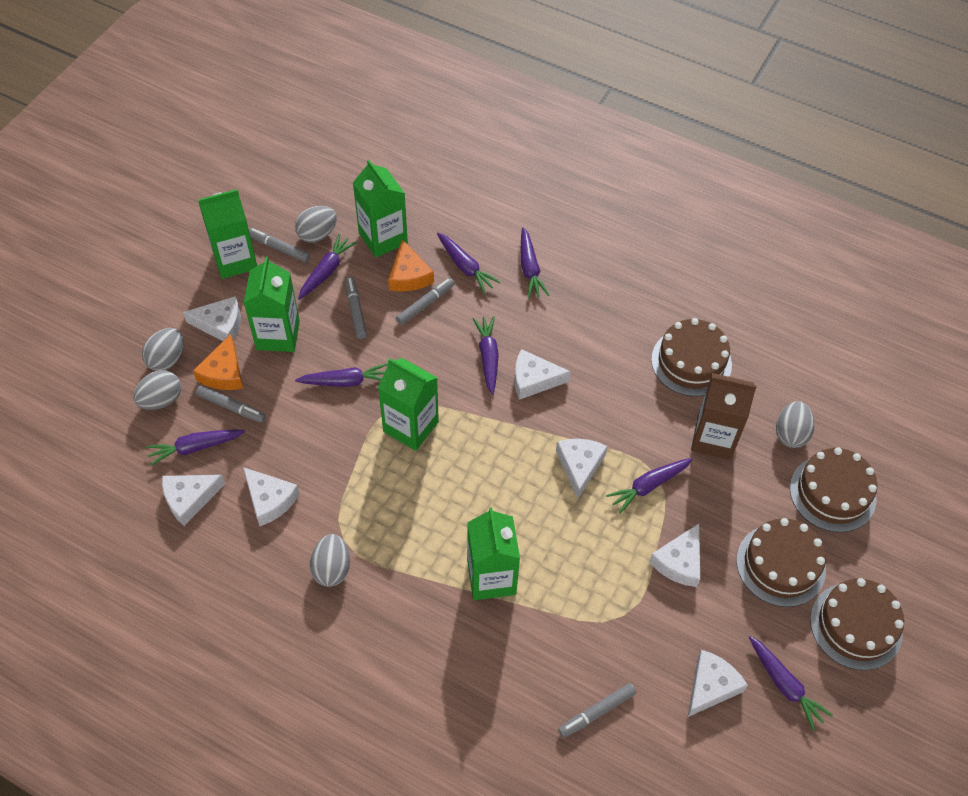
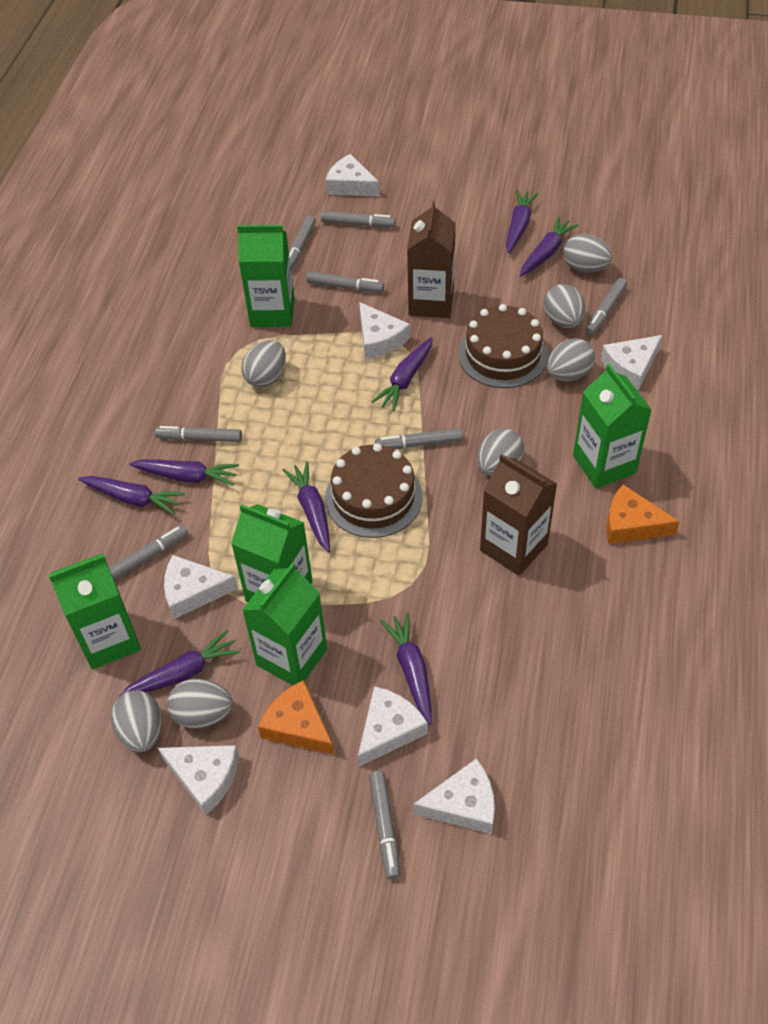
brown cake: 4 -> 2
brown carton: 1 -> 2
grey egg: 5 -> 7
grey marker: 5 -> 8

